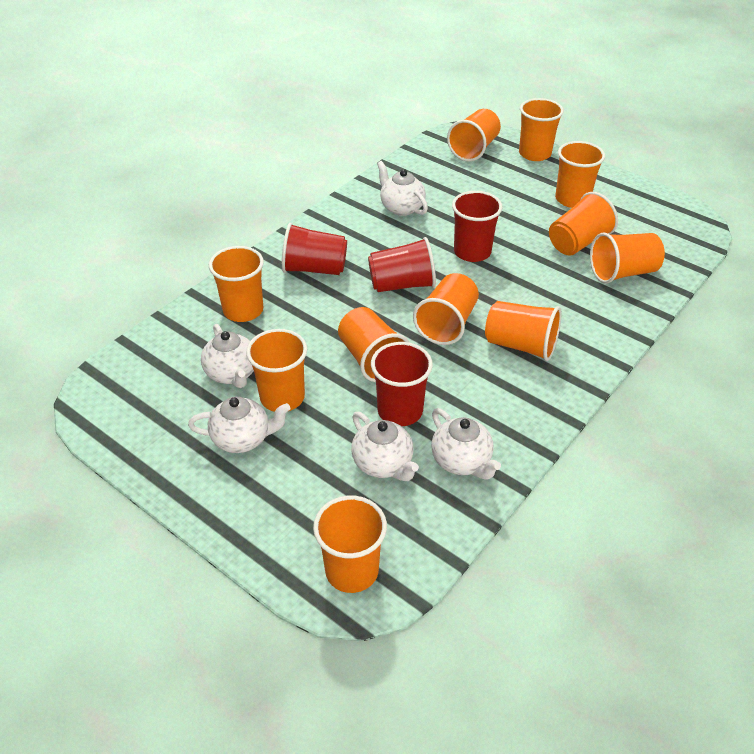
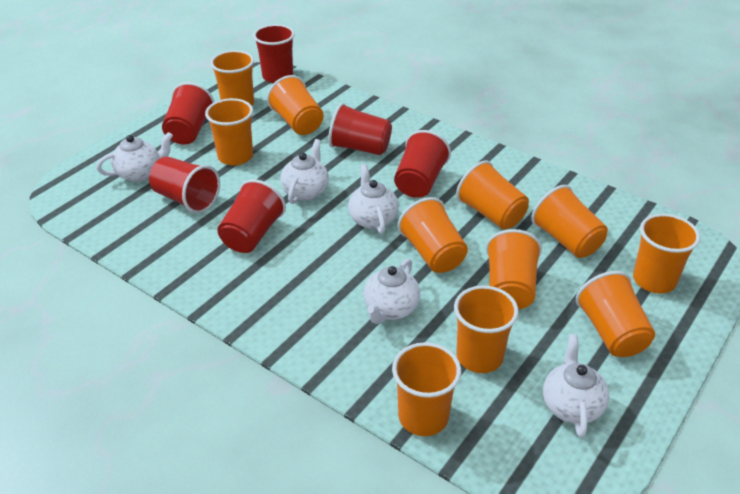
red cup: 4 -> 6

